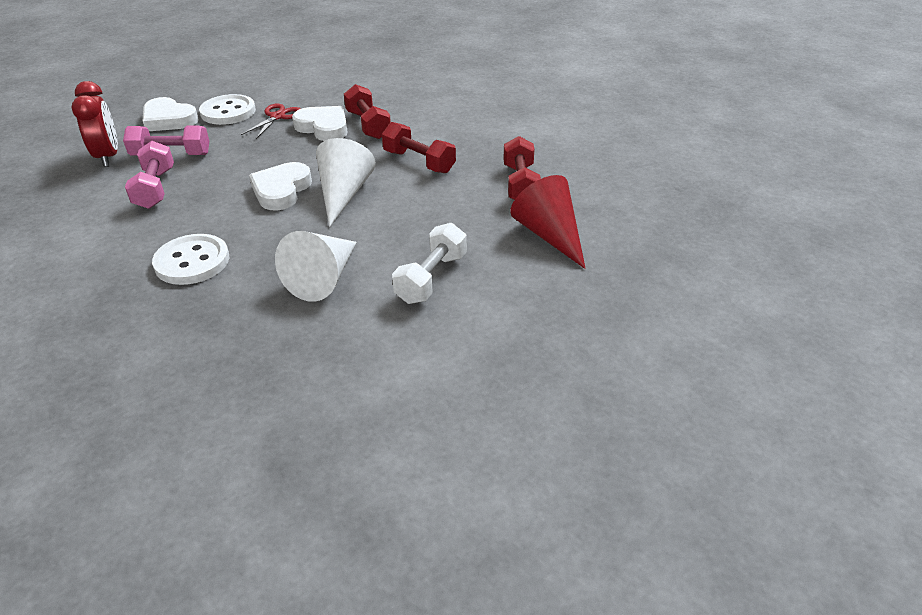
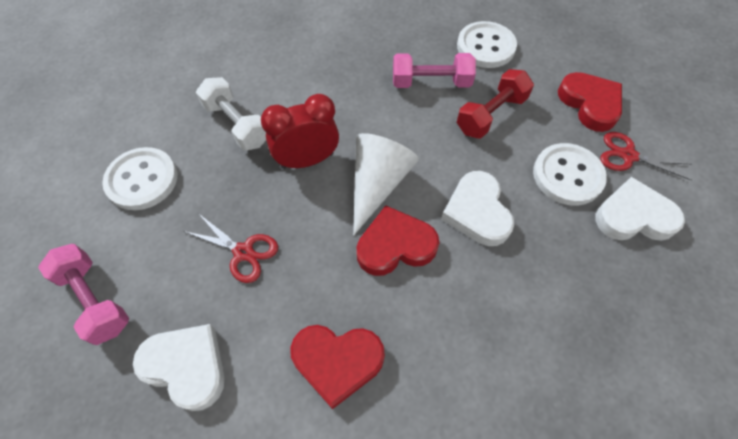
red cone: 1 -> 0
red dumbbell: 3 -> 1
red heart: 0 -> 3
red scissors: 1 -> 2
white button: 2 -> 3
white cone: 2 -> 1

